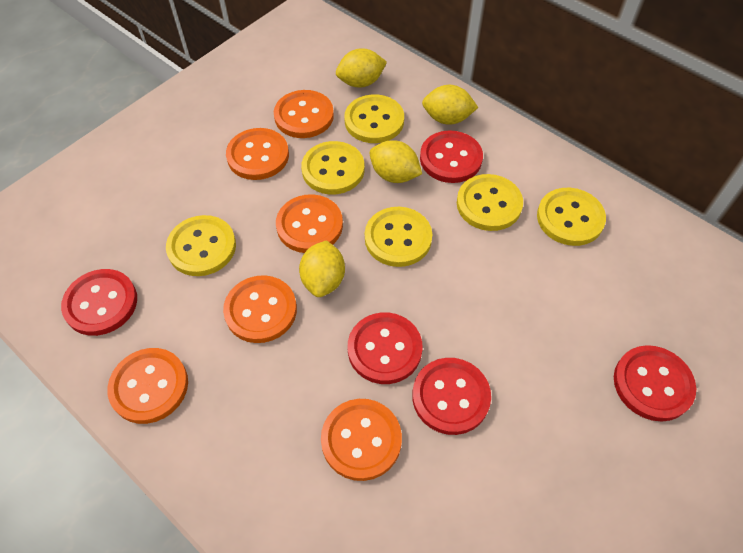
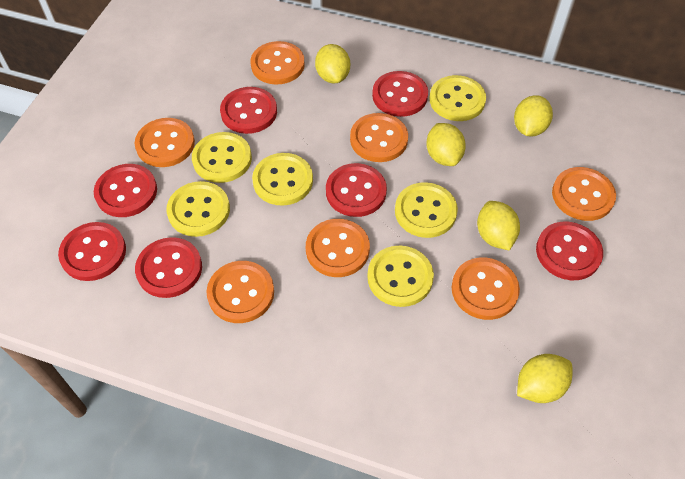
orange button: 6 -> 7
red button: 5 -> 7
yellow lemon: 4 -> 5

